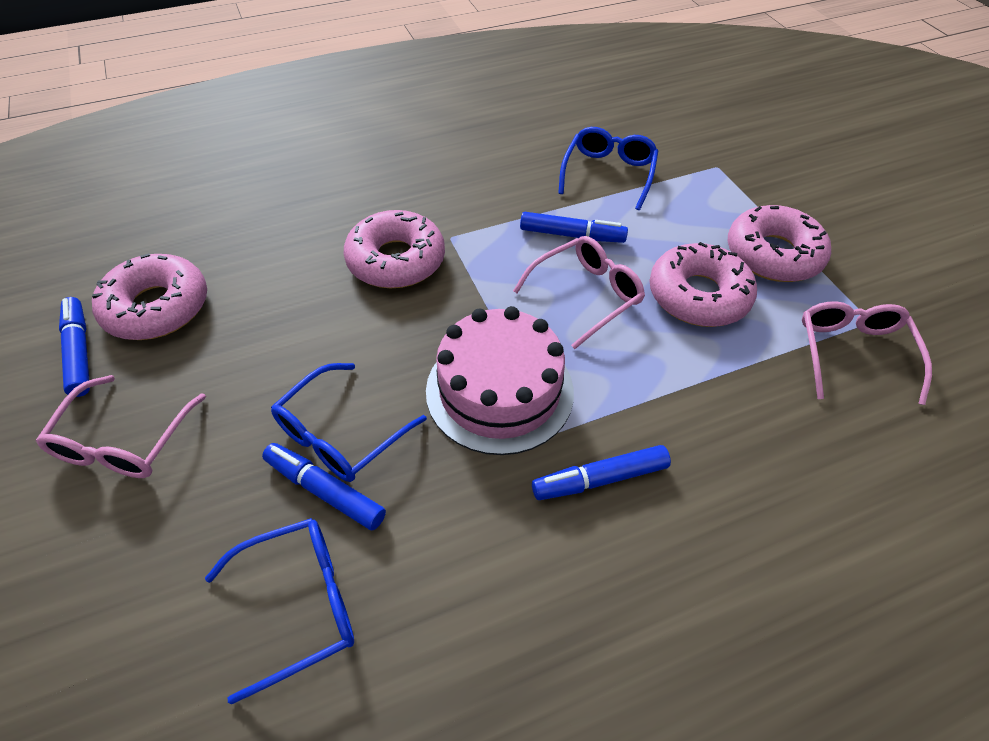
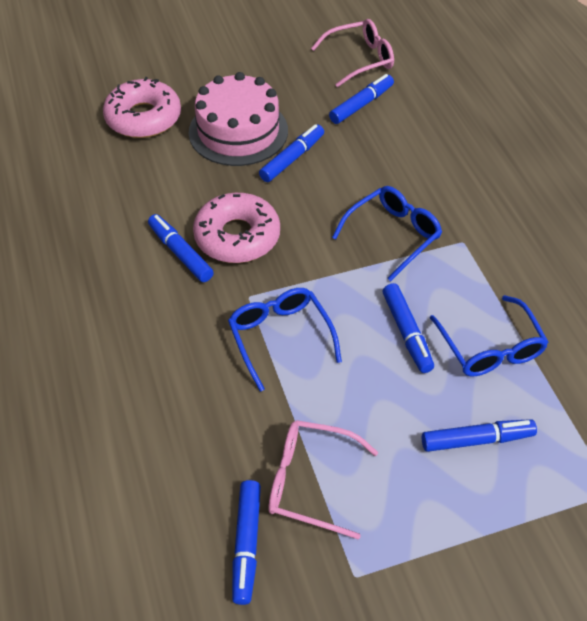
blue marker: 4 -> 6
pink donut: 4 -> 2
pink glasses: 3 -> 2

